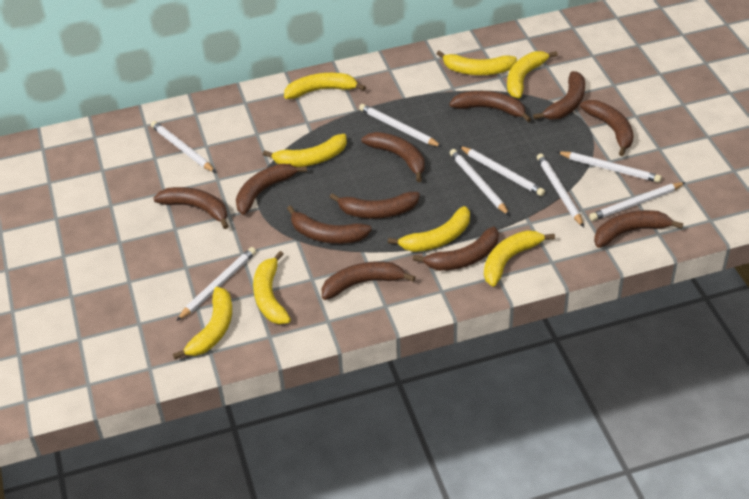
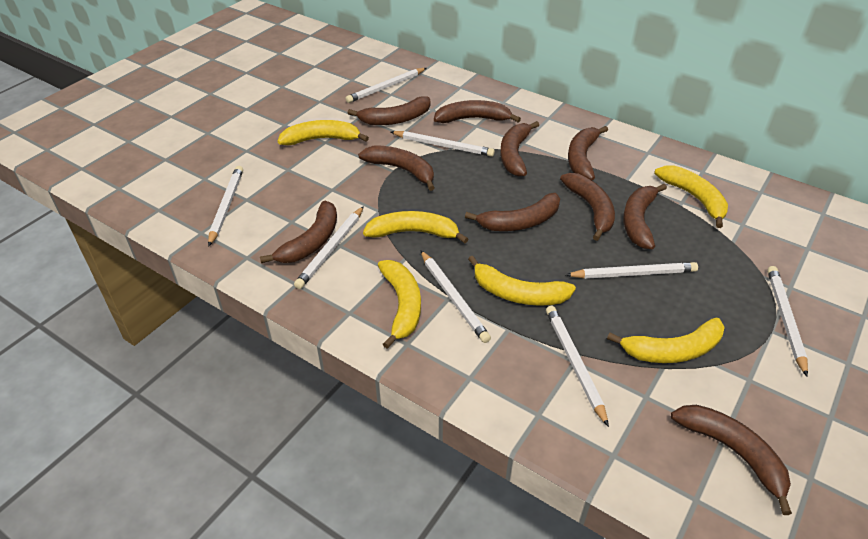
brown banana: 11 -> 10
yellow banana: 8 -> 6

